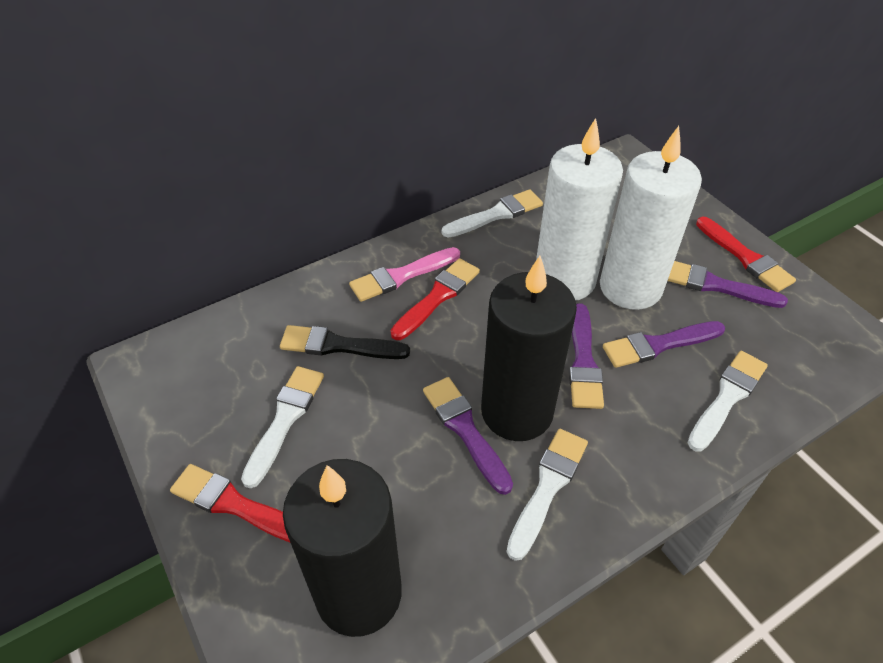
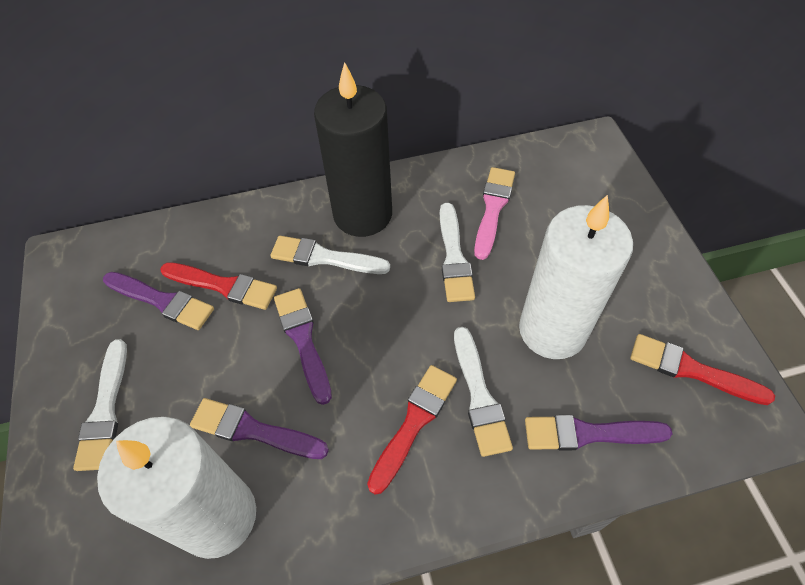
black brush: 1 -> 0
black candle: 2 -> 1

